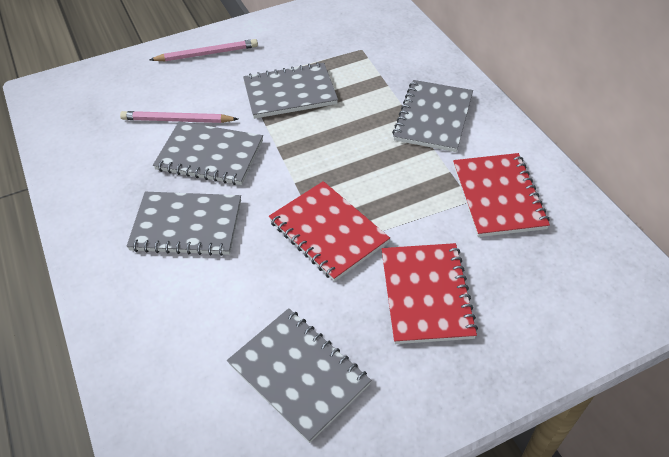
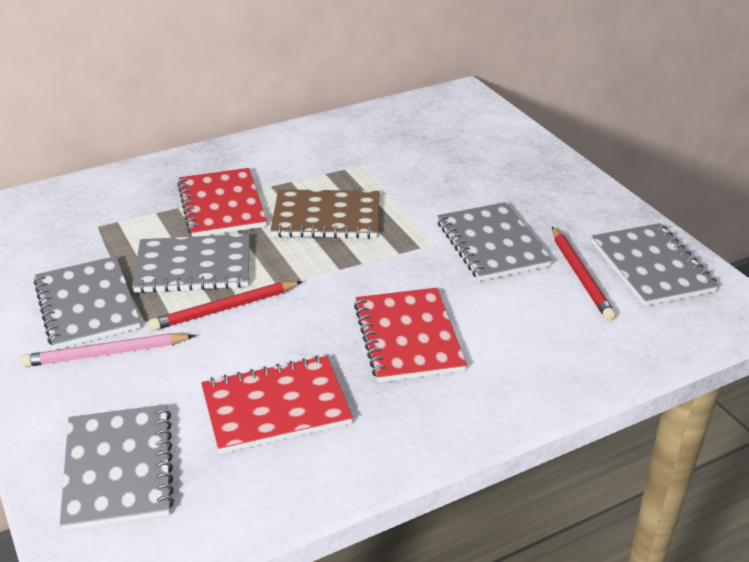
brown notebook: 0 -> 1
pink pencil: 2 -> 1
red pencil: 0 -> 2

